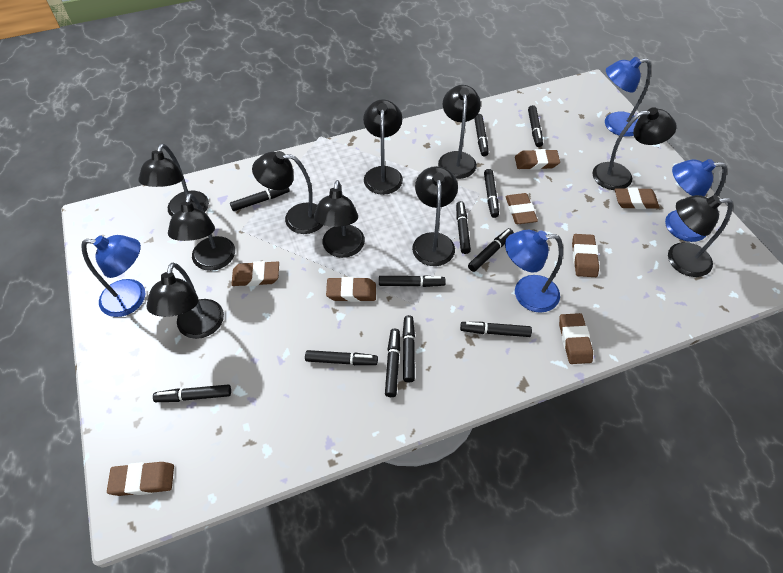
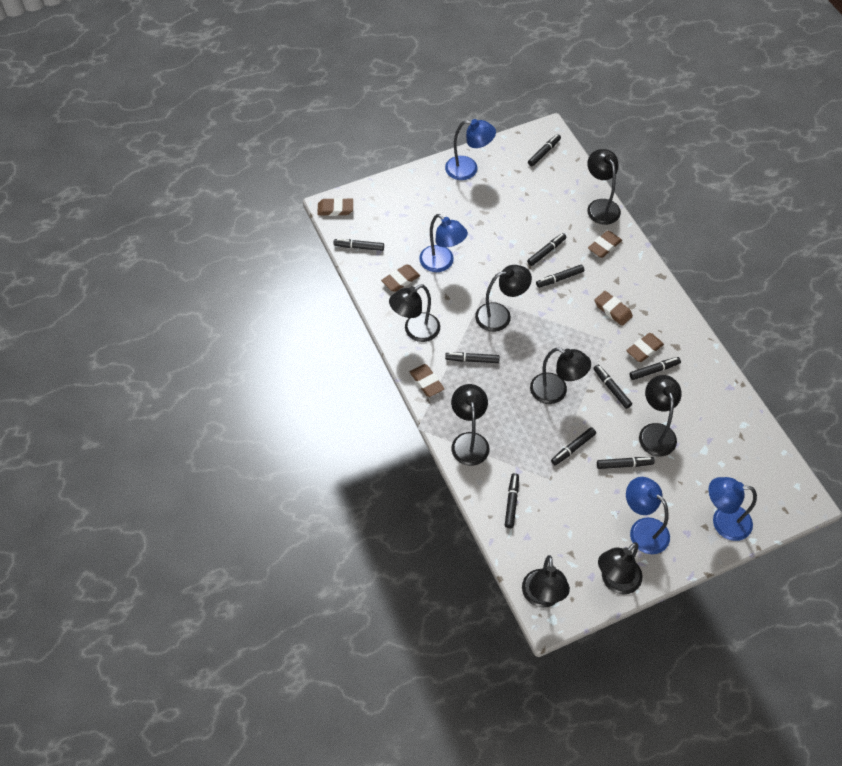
black lamp: 10 -> 8
black marker: 12 -> 10
brown eraser: 8 -> 6

